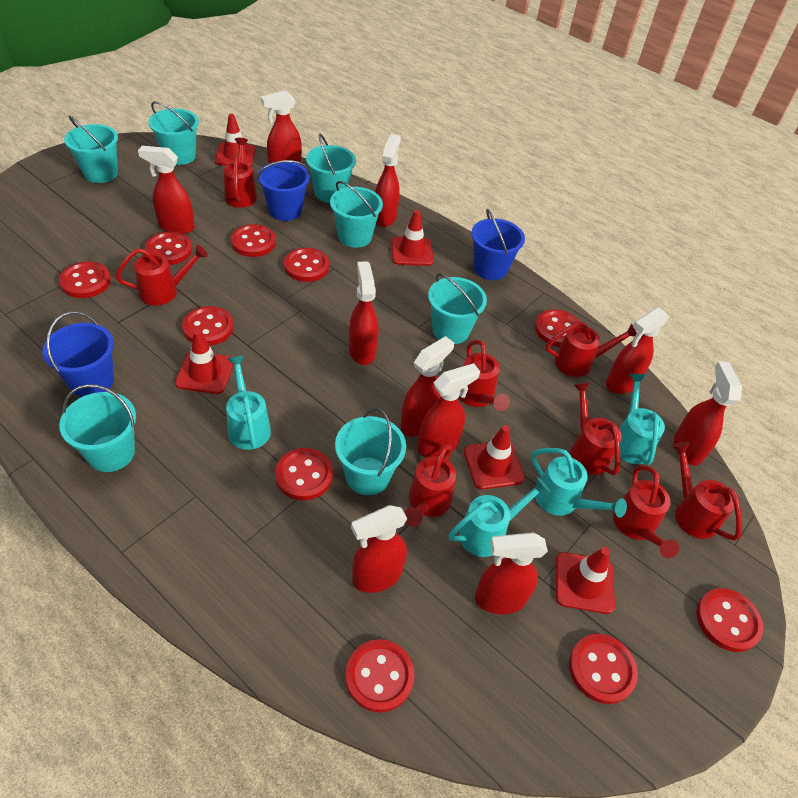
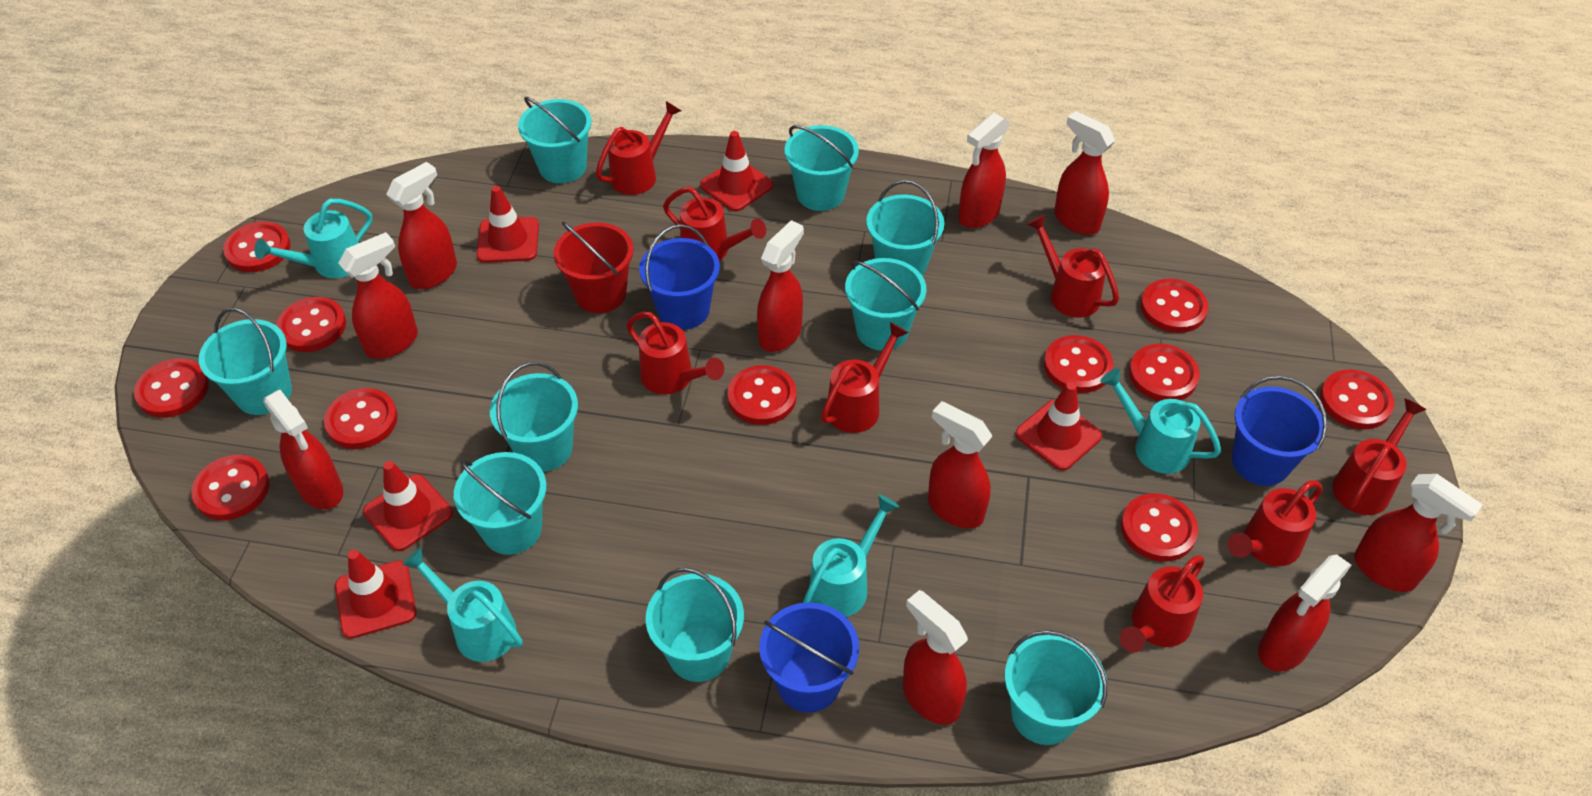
red bucket: 0 -> 1
red button: 10 -> 11
turquoise bucket: 7 -> 9

